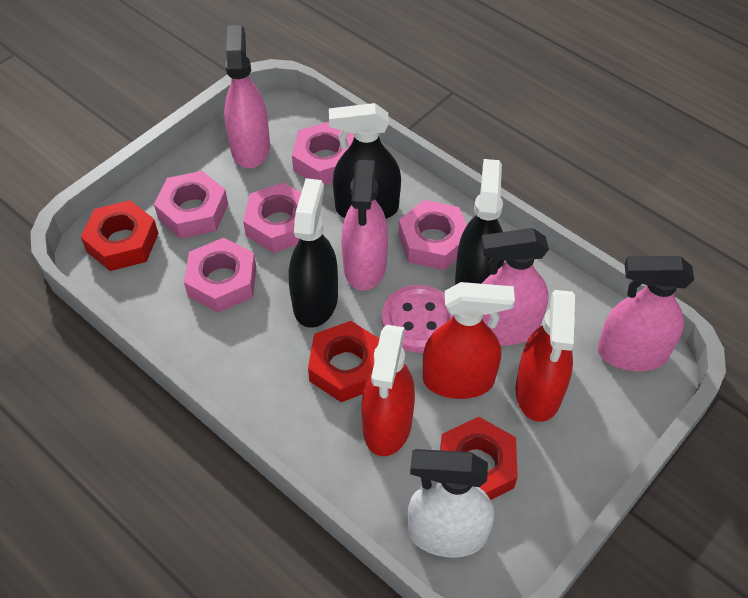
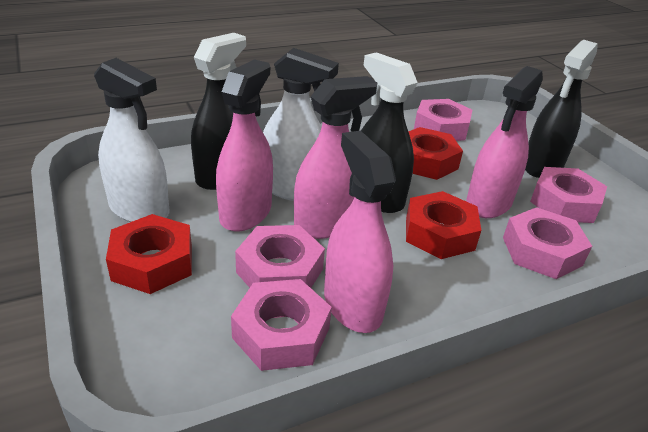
pink button: 1 -> 0
red spray bottle: 3 -> 0
white spray bottle: 1 -> 2

